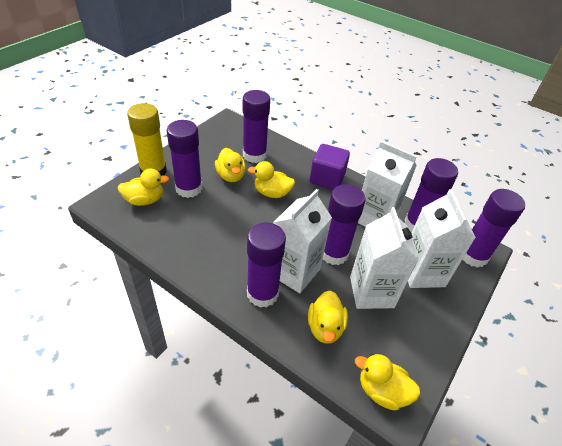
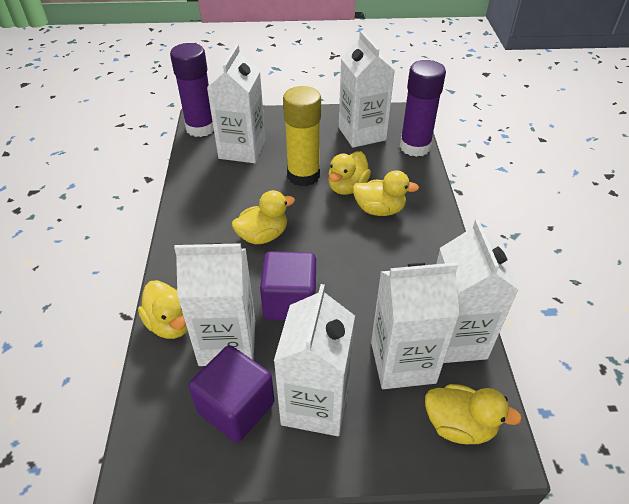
purple cube: 1 -> 2
purple glue stick: 6 -> 2
white carton: 4 -> 6

